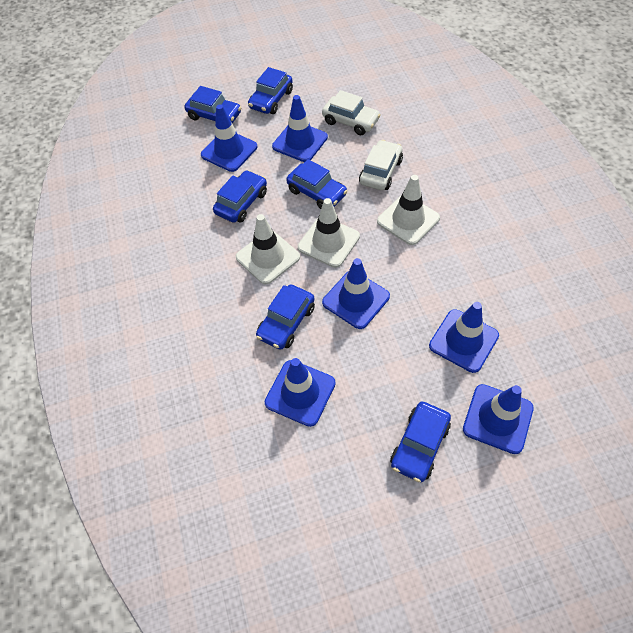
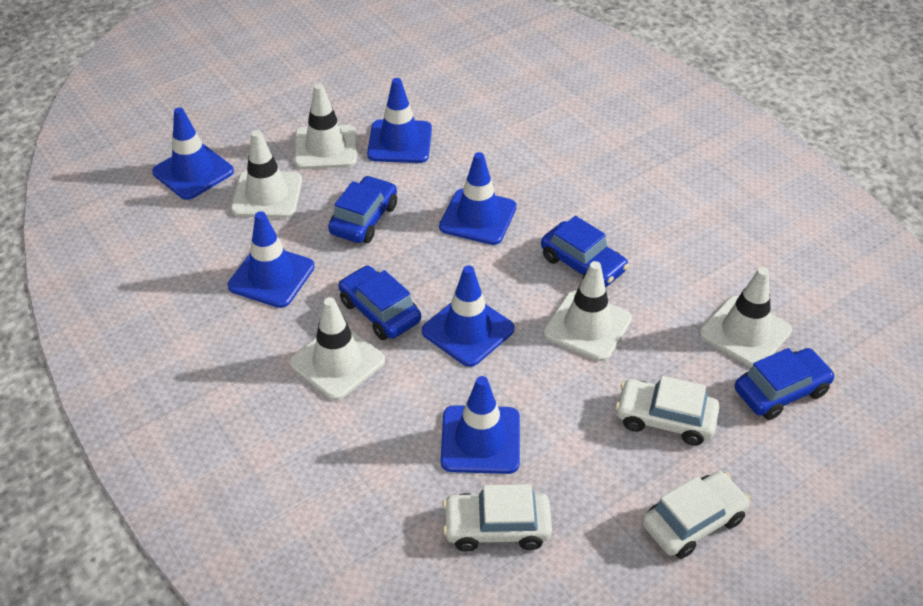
blue car: 6 -> 4
white car: 2 -> 3
white traffic cone: 3 -> 5

